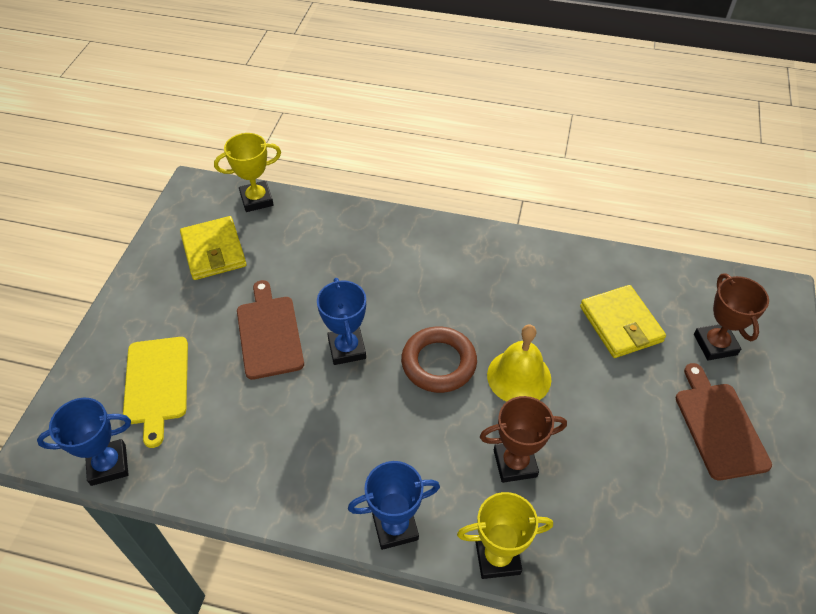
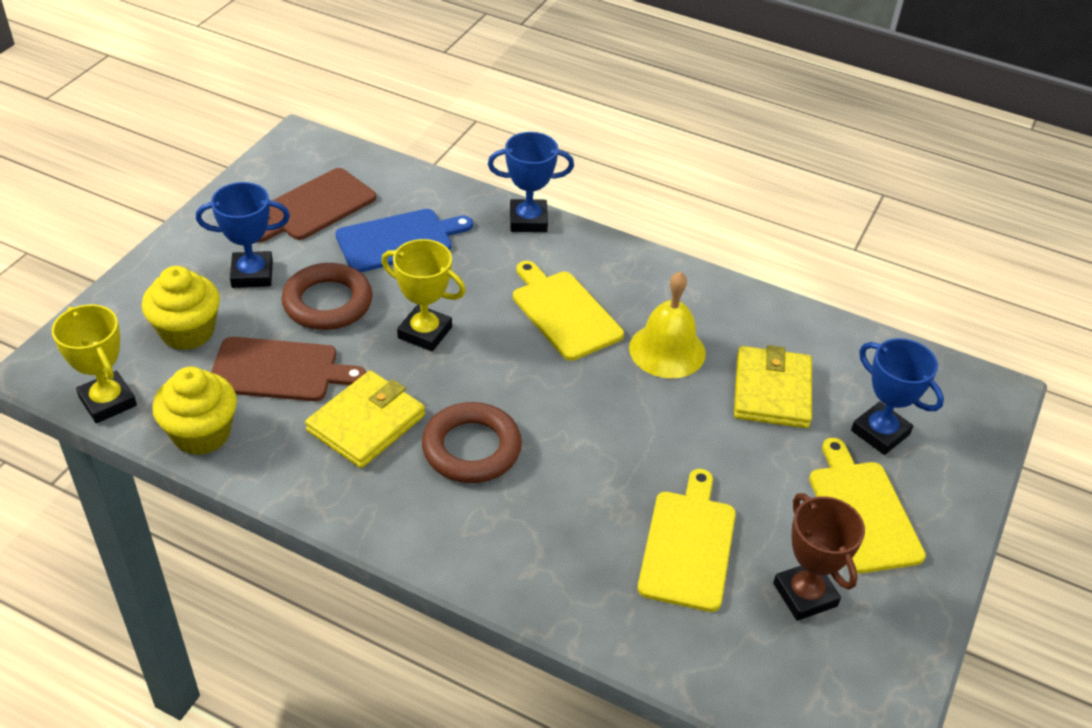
blue cutting board: 0 -> 1
brown ring: 1 -> 2
brown trophy: 2 -> 1
yellow cupcake: 0 -> 2
yellow cutting board: 1 -> 3

